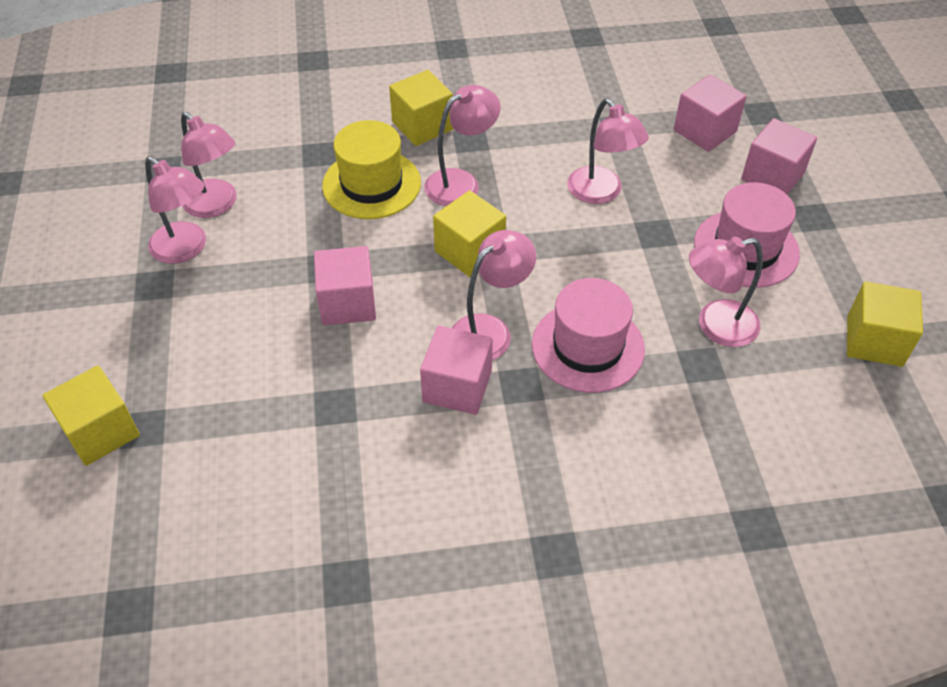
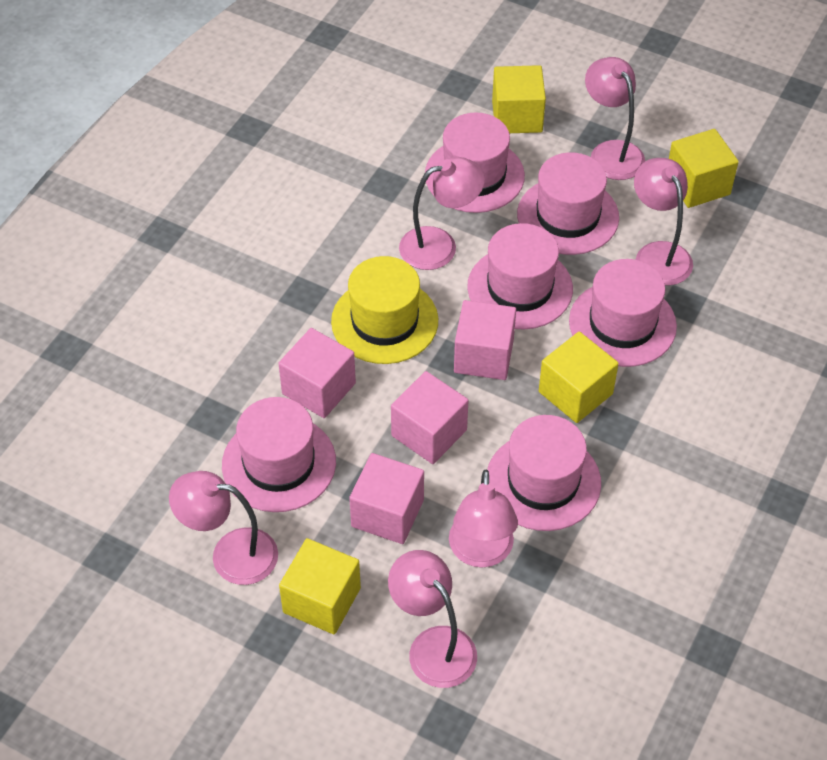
pink hat: 2 -> 6

